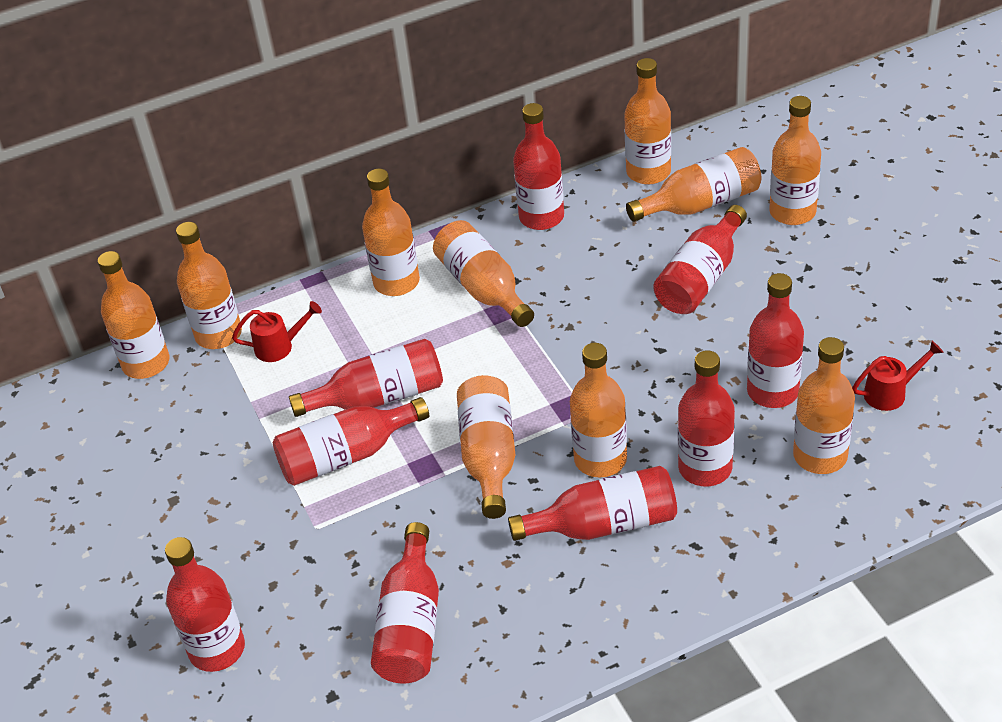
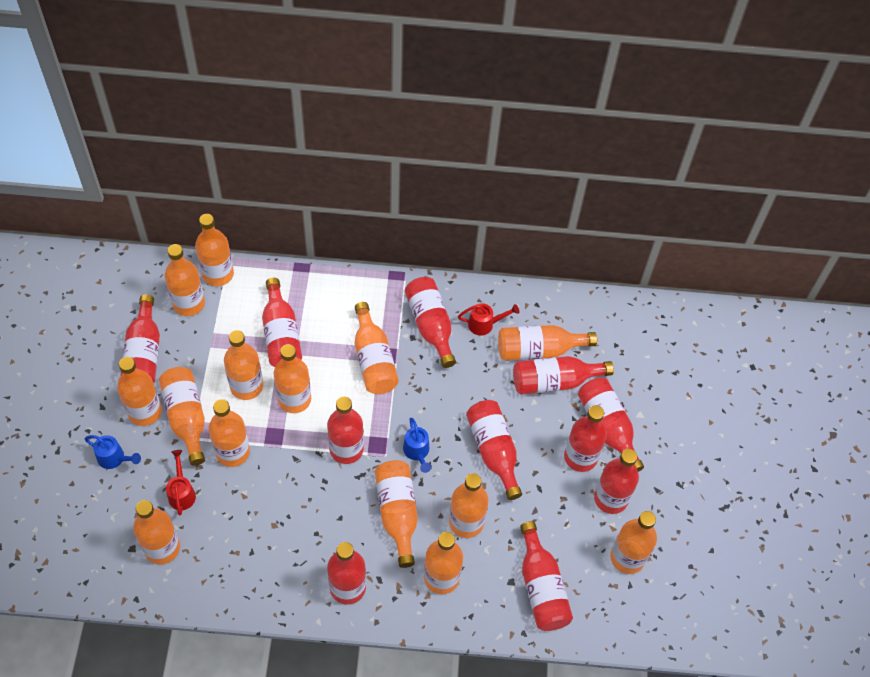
blue watering can: 0 -> 2
orange bottle: 10 -> 14
red bottle: 9 -> 11

